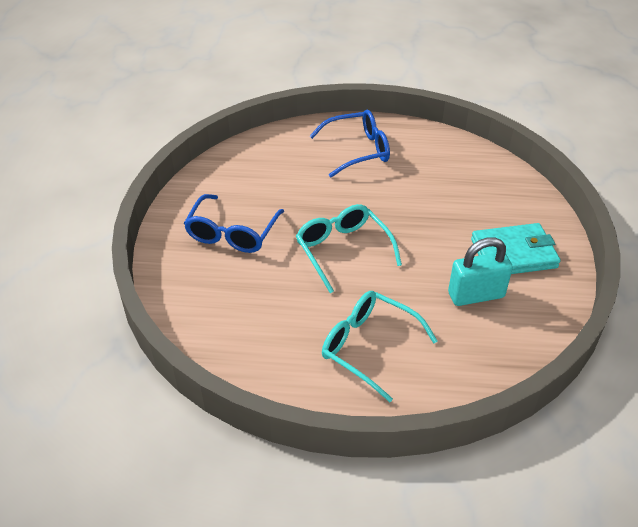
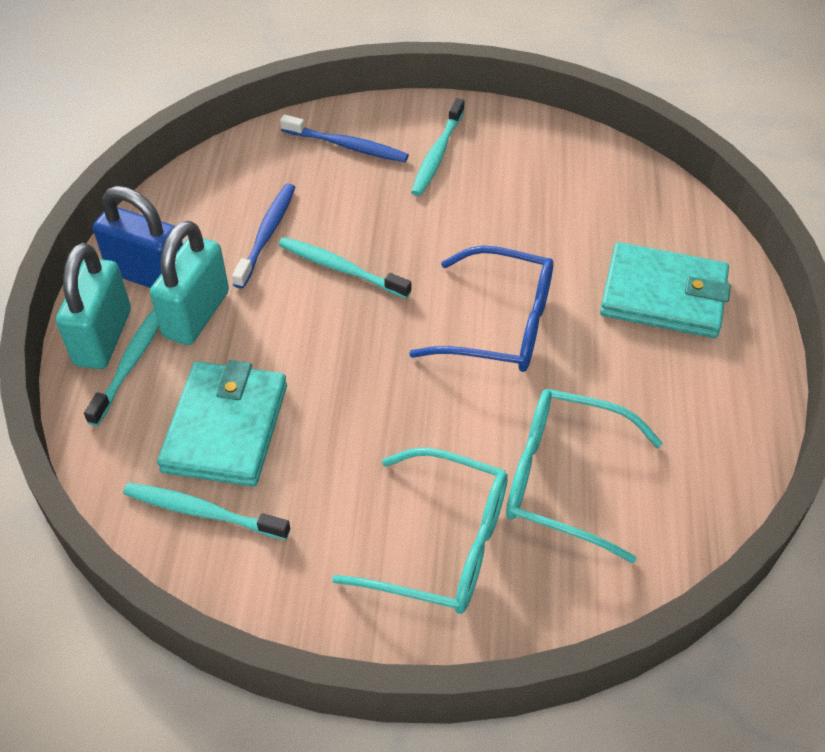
blue glasses: 2 -> 1
blue padlock: 0 -> 1
blue toothbrush: 0 -> 2
turquoise padlock: 1 -> 2
turquoise toothbrush: 0 -> 4
turquoise wallet: 1 -> 2

